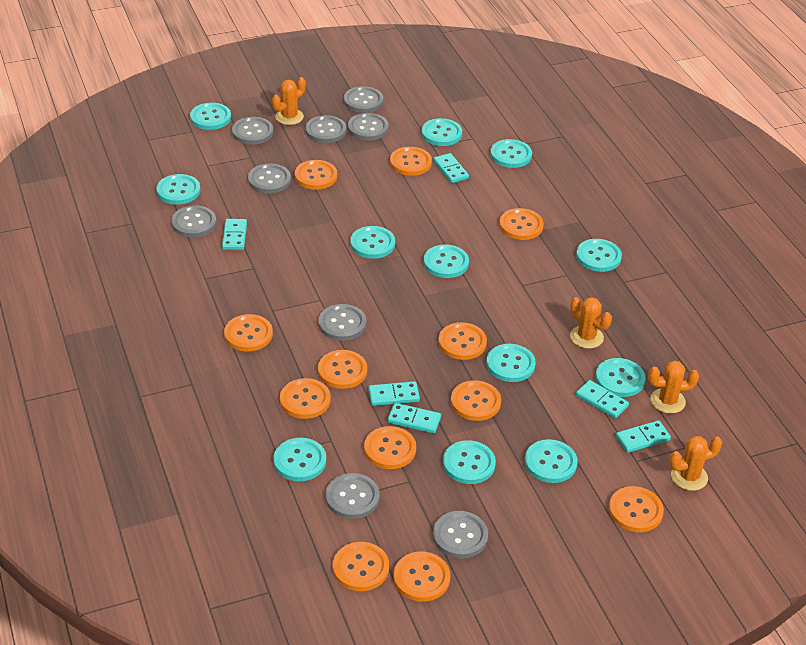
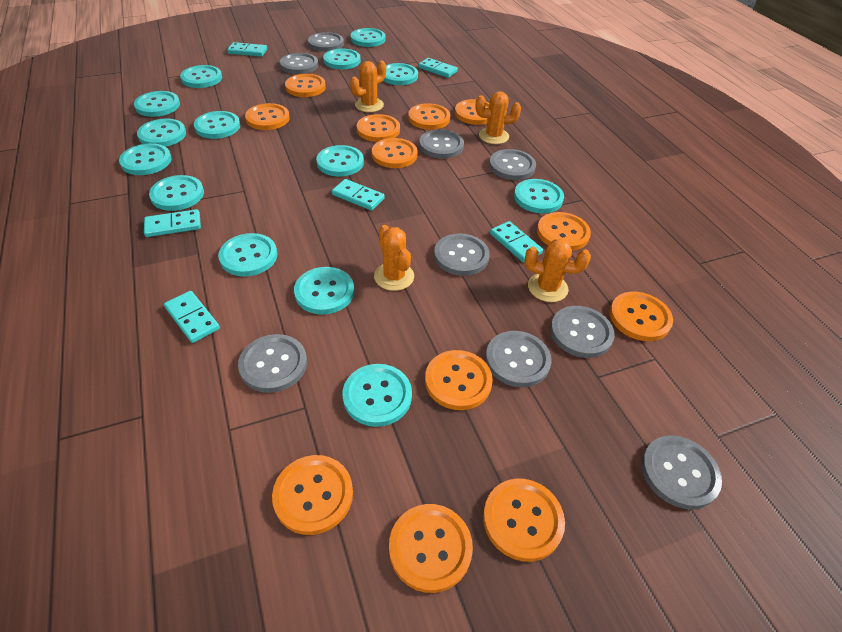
turquoise button: 12 -> 14

